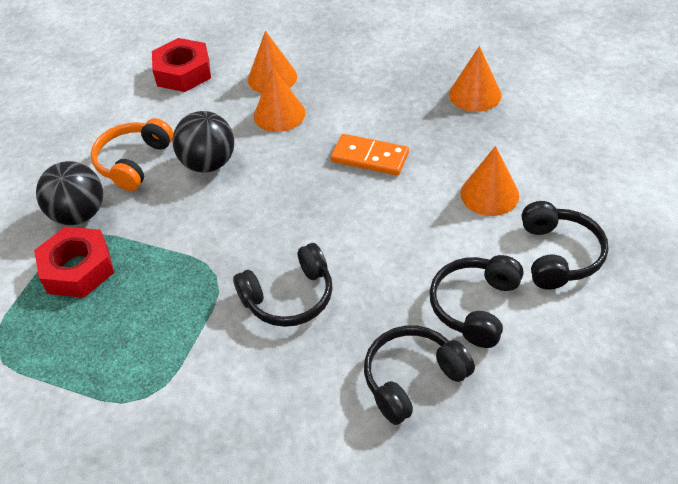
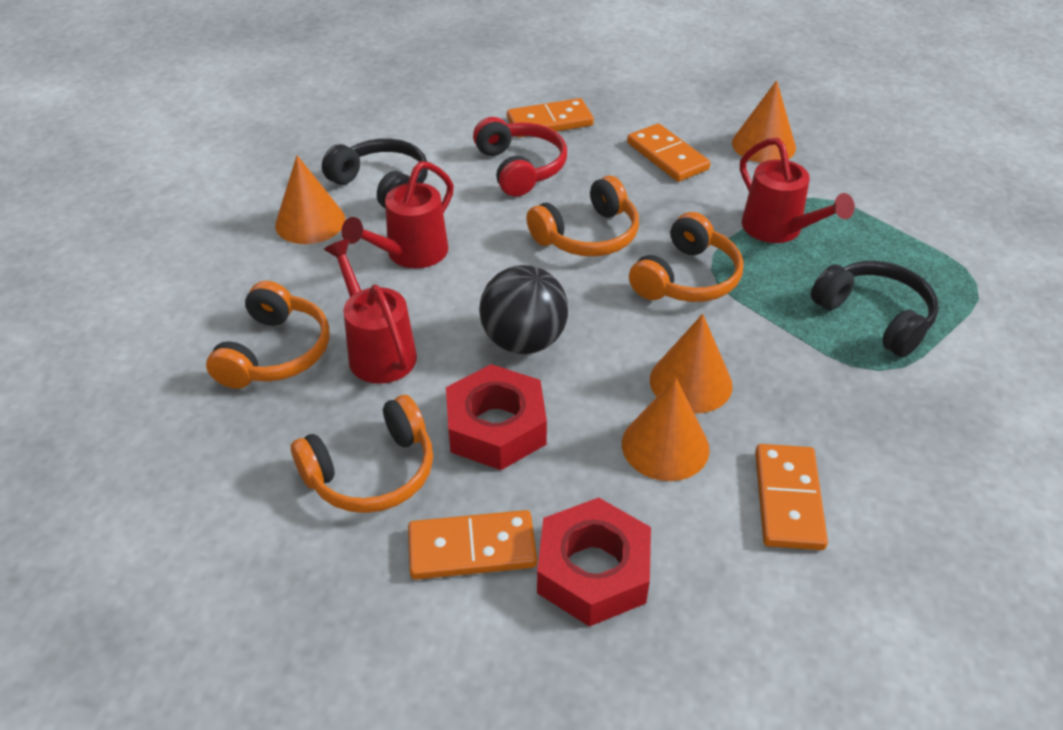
black ball: 2 -> 1
black headphones: 4 -> 2
orange domino: 1 -> 4
orange headphones: 1 -> 4
red headphones: 0 -> 1
red watering can: 0 -> 3

